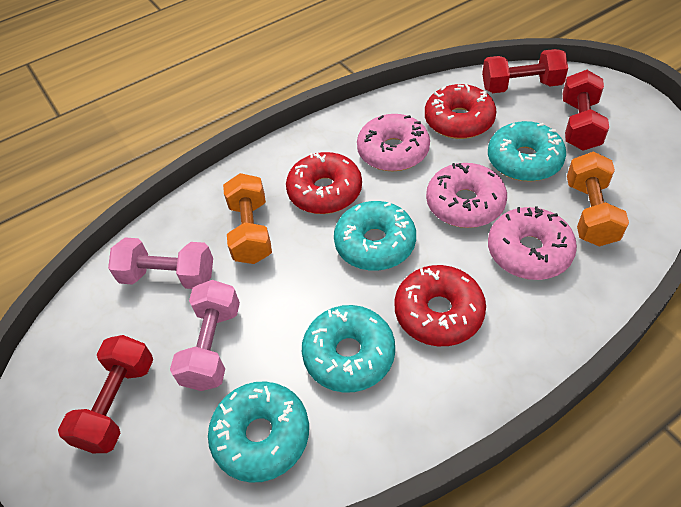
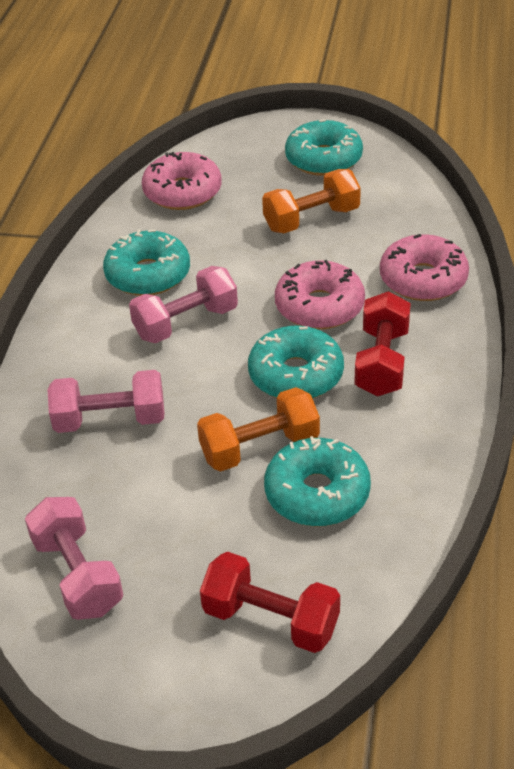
pink dumbbell: 2 -> 3
red donut: 3 -> 0
red dumbbell: 3 -> 2

